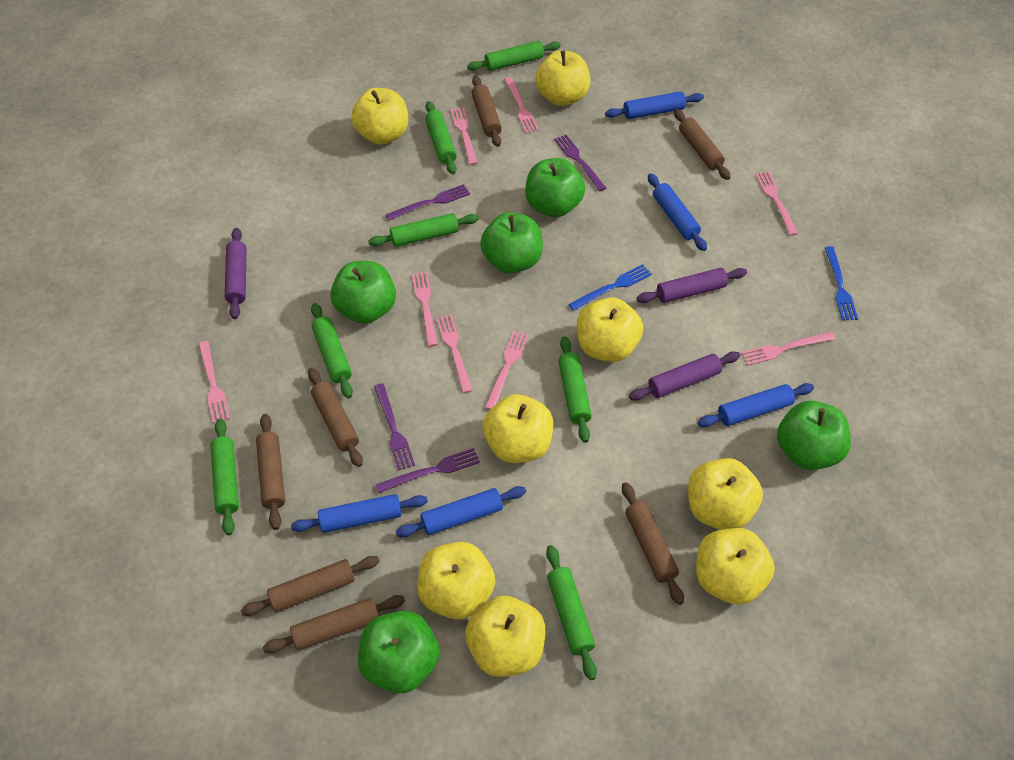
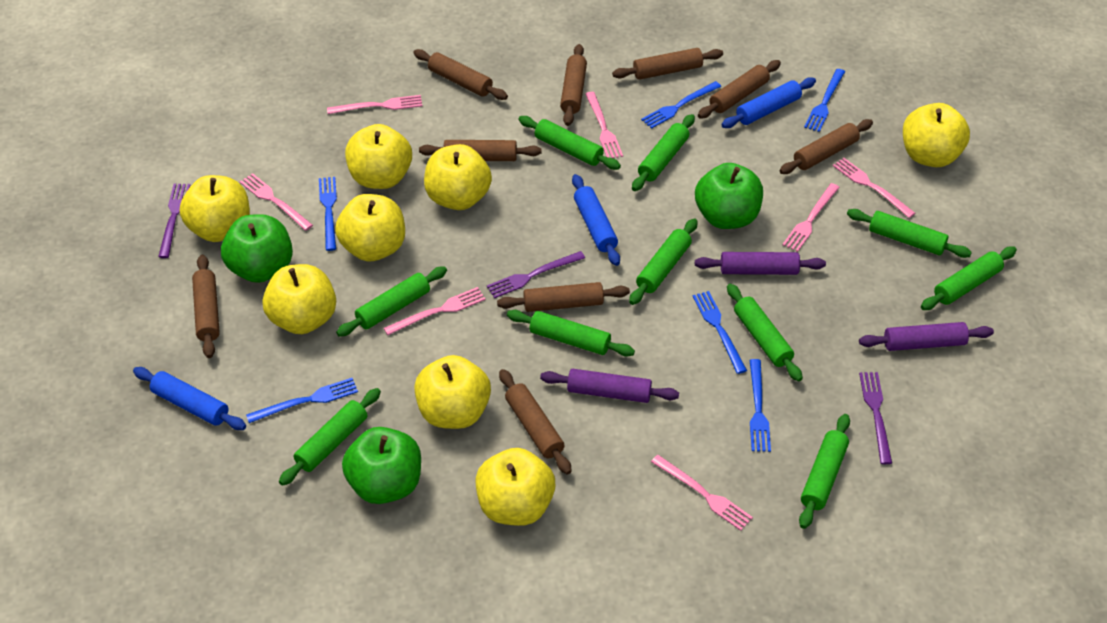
blue fork: 2 -> 6
blue rolling pin: 5 -> 3
brown rolling pin: 7 -> 9
green apple: 5 -> 3
green rolling pin: 7 -> 10
pink fork: 8 -> 7
purple fork: 4 -> 3

